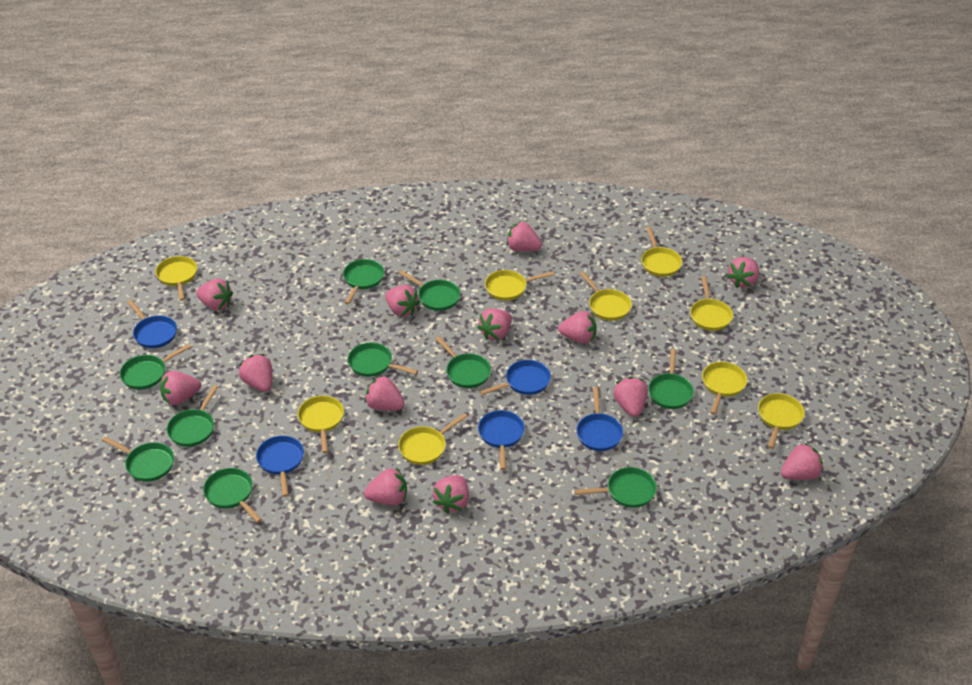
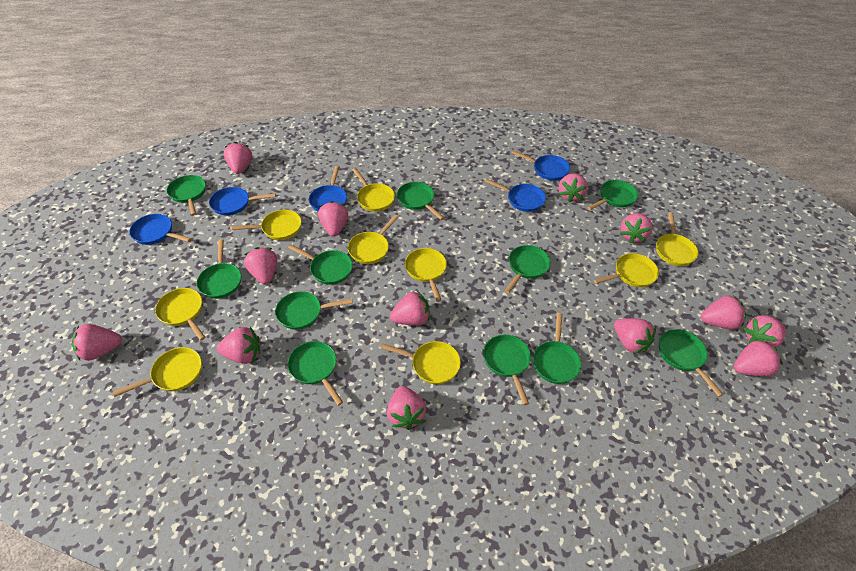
green pan: 10 -> 11

